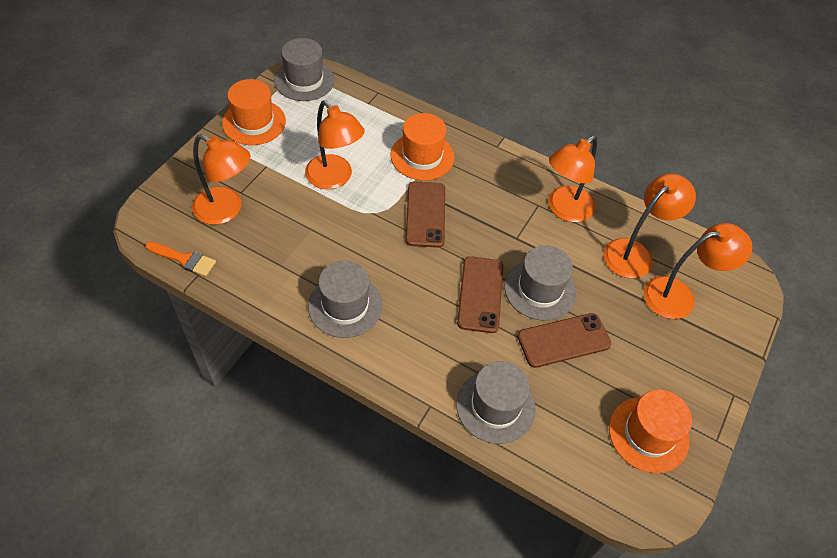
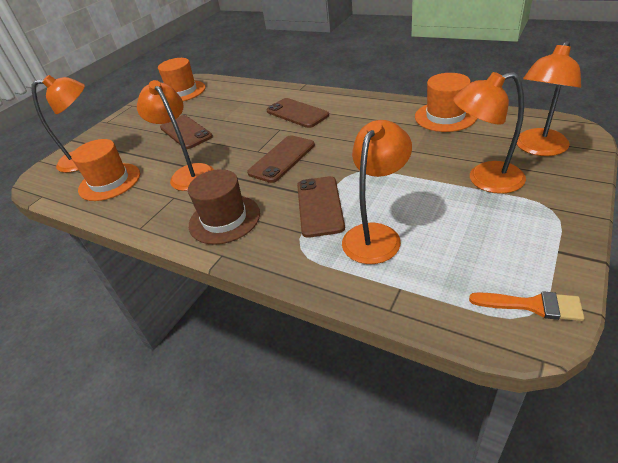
brown hat: 0 -> 1
brown phone: 3 -> 4
grey hat: 4 -> 0

